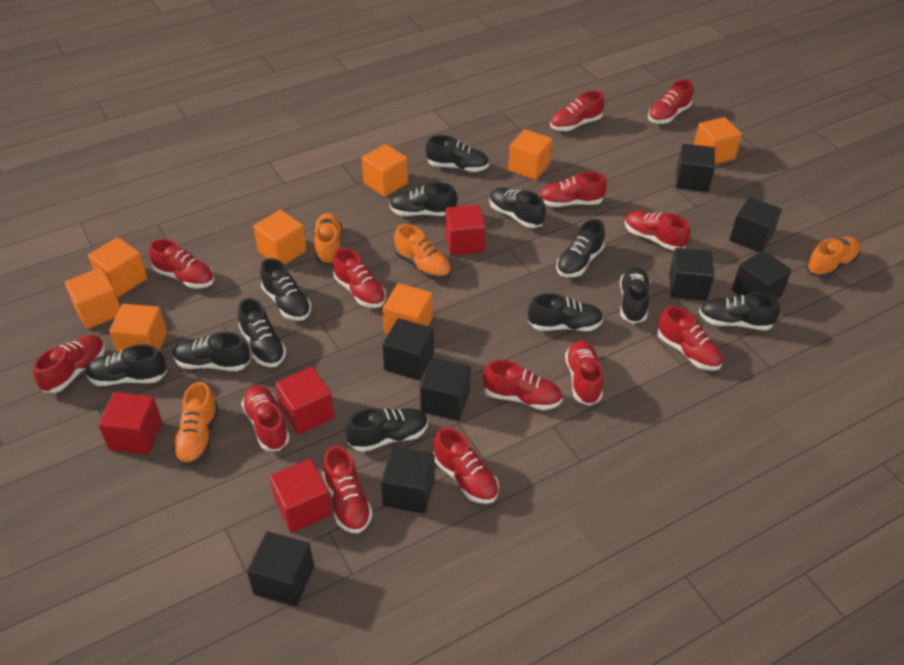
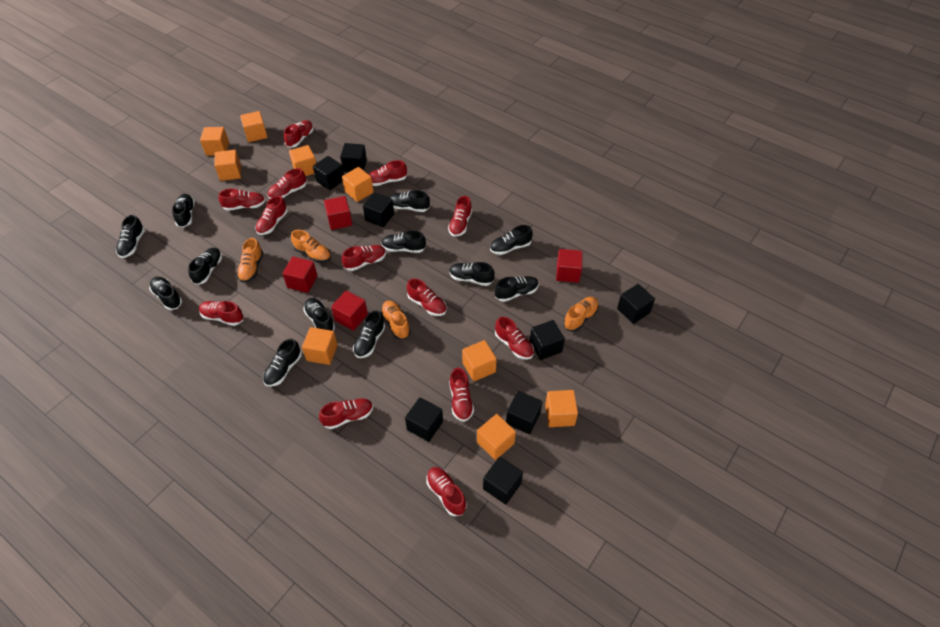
orange cube: 8 -> 9

